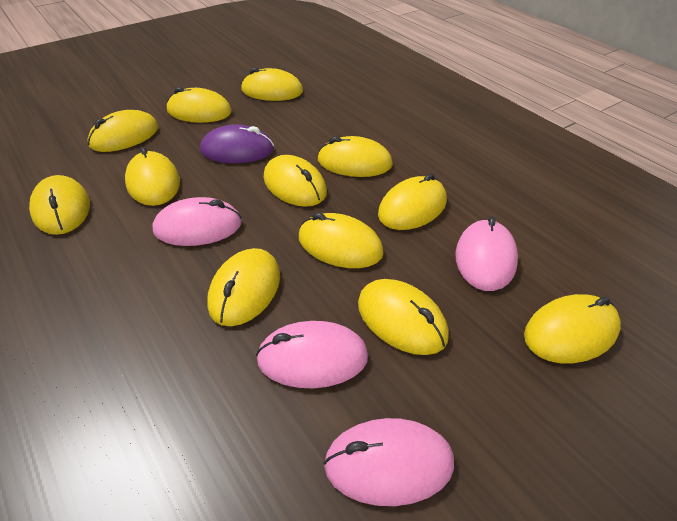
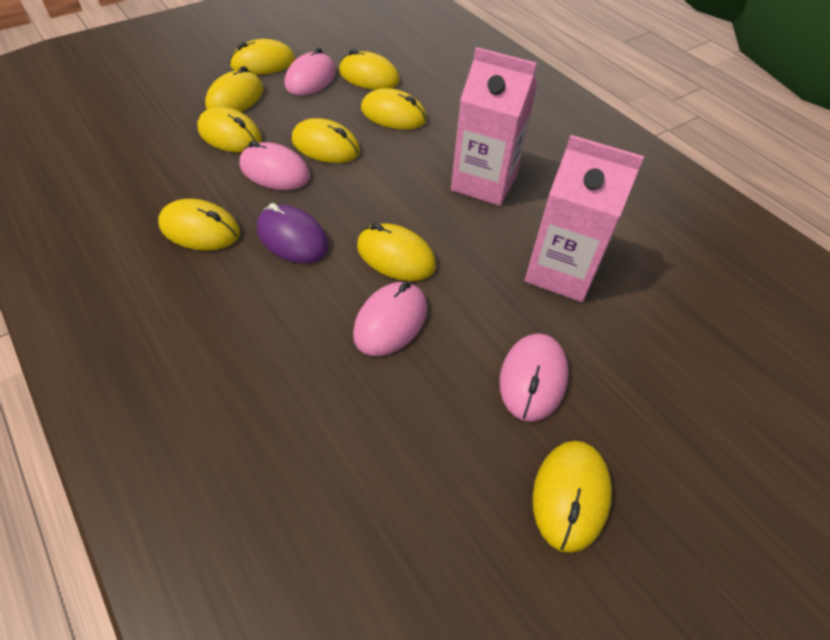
pink carton: 0 -> 2
yellow mouse: 12 -> 9

